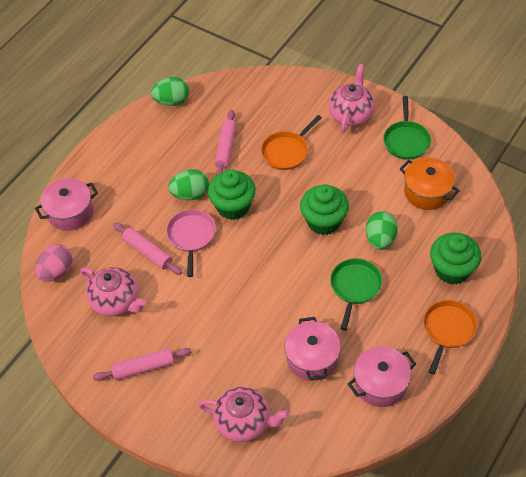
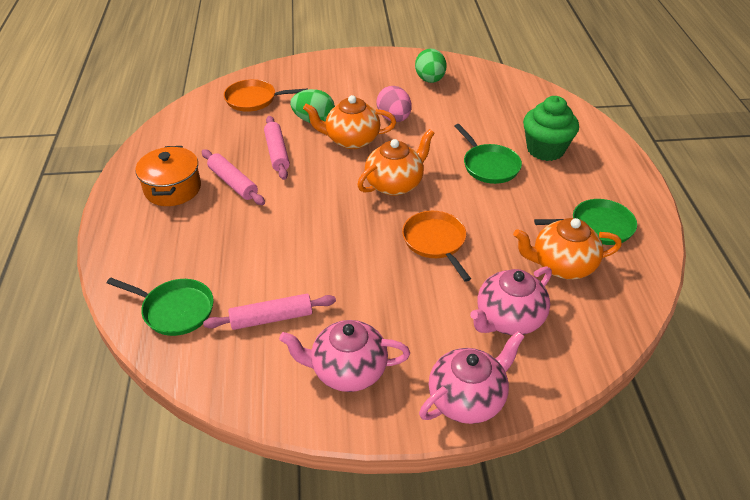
green cupcake: 3 -> 1
green egg: 3 -> 2
green pan: 2 -> 3
orange teapot: 0 -> 3
pink pan: 1 -> 0
pink pot: 3 -> 0

